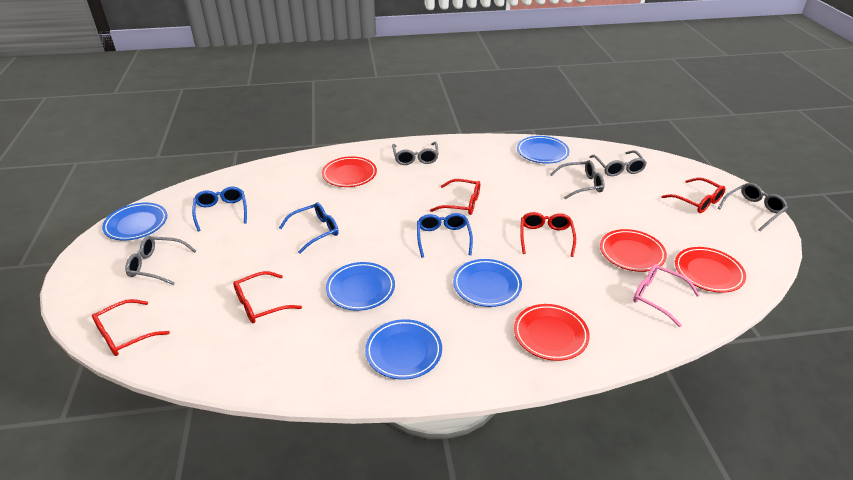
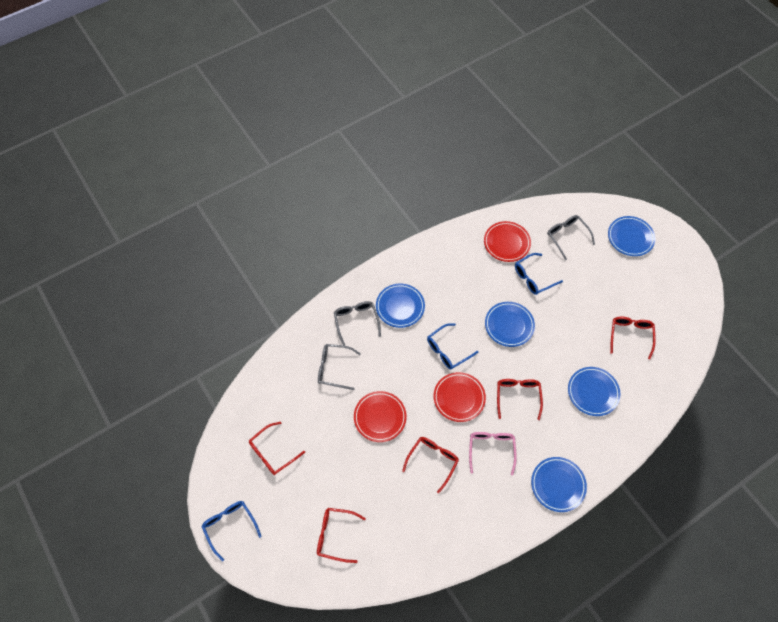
grey glasses: 5 -> 3
red plate: 4 -> 3

